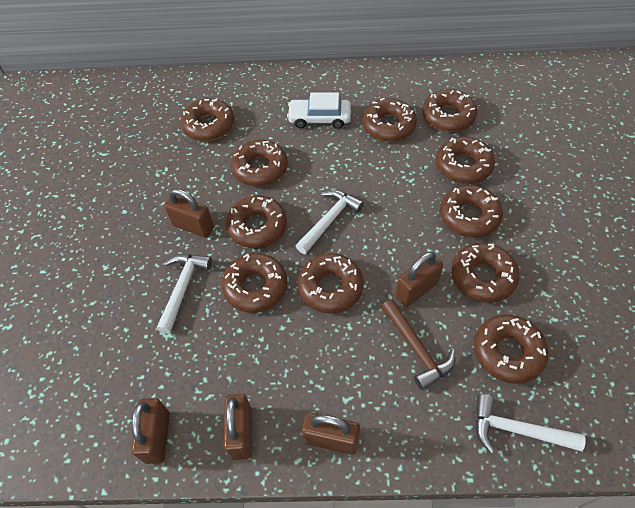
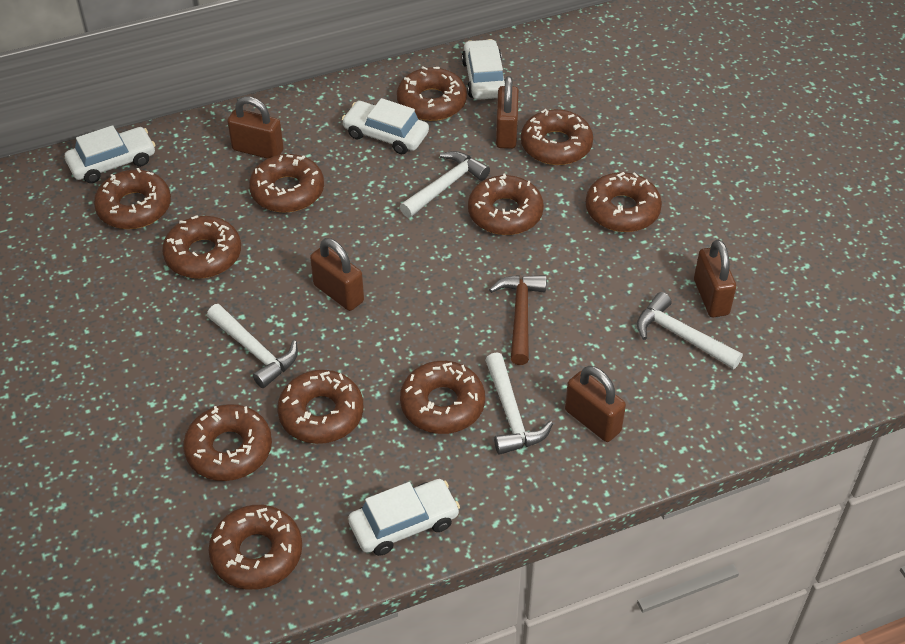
white car: 1 -> 4
white hammer: 3 -> 4

